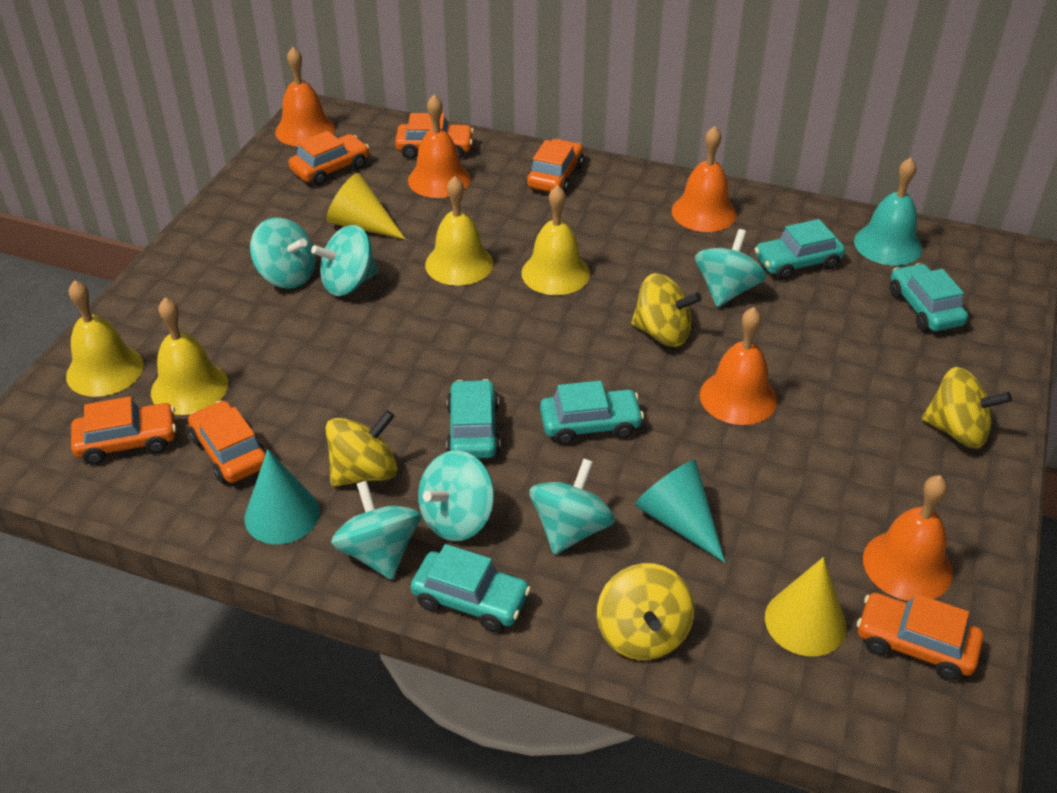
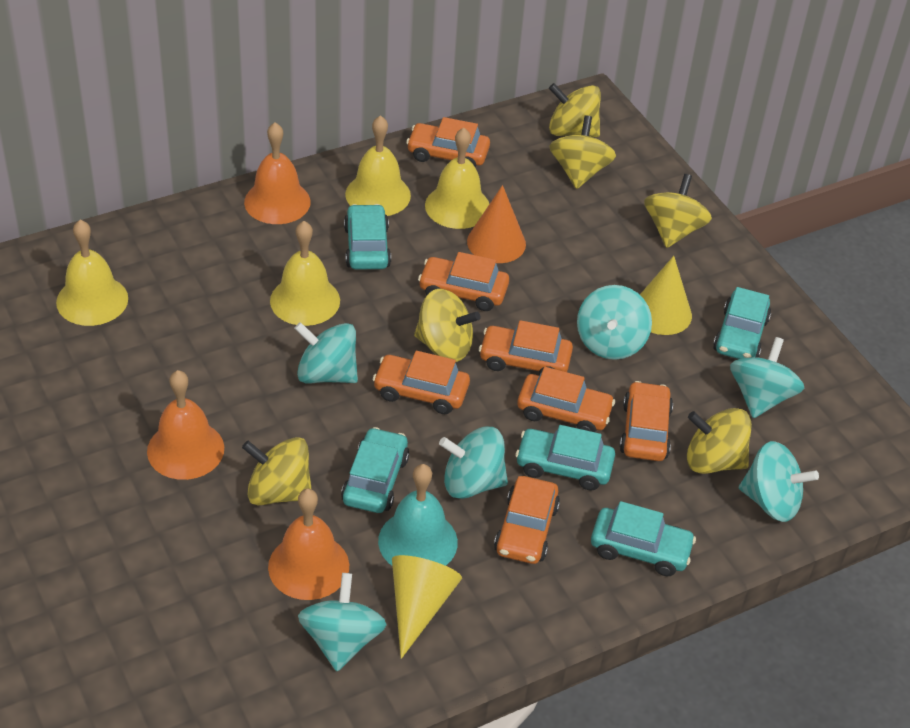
orange bell: 5 -> 3
orange car: 6 -> 7
orange cone: 0 -> 1
turquoise cone: 2 -> 0
yellow spinning top: 4 -> 6

